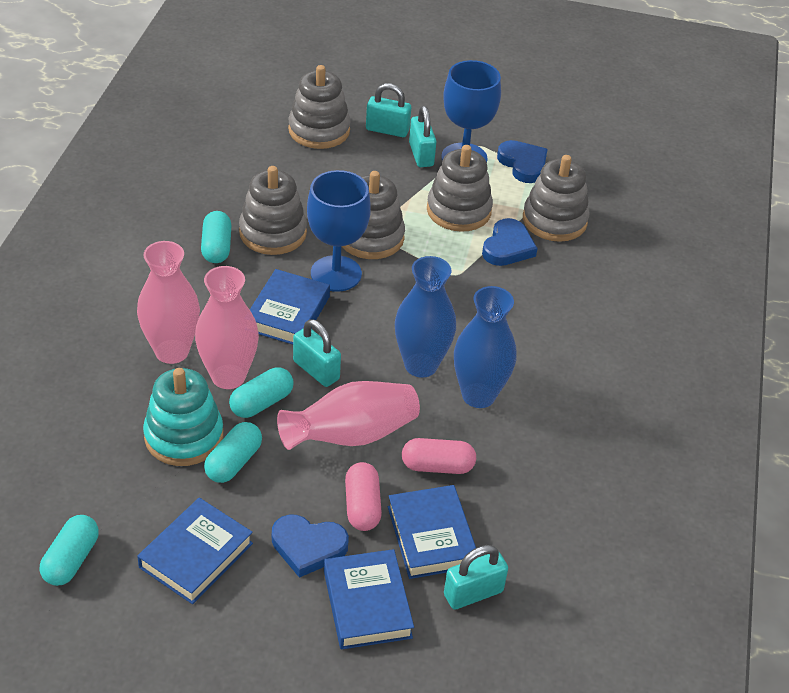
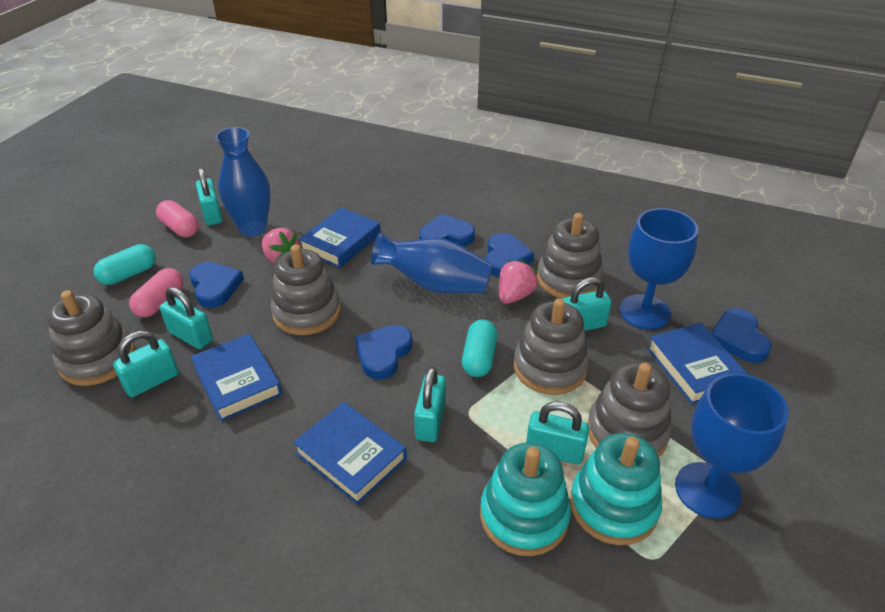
blue heart: 3 -> 5
pink strawberry: 0 -> 2
pink vase: 3 -> 0
turquoise capsule: 4 -> 2
turquoise padlock: 4 -> 6
turquoise stacking toy: 1 -> 2

